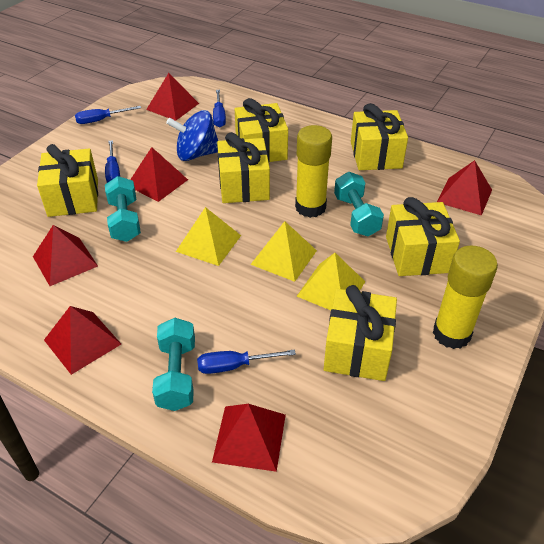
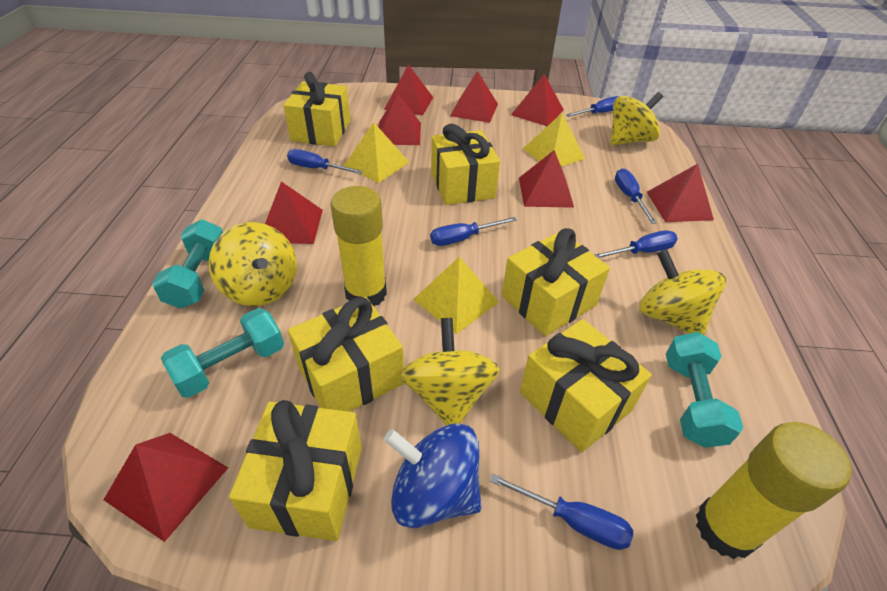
blue screwdriver: 4 -> 6
red pyramid: 6 -> 8
yellow spinning top: 0 -> 4

